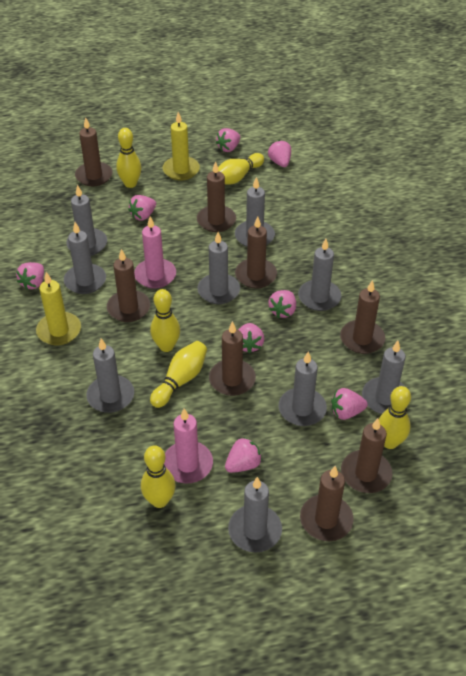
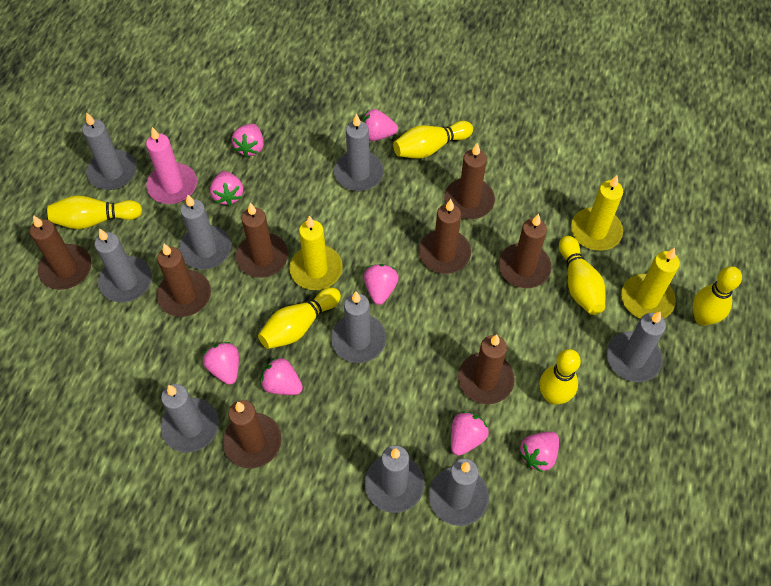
pink candle: 2 -> 1
yellow candle: 2 -> 3

